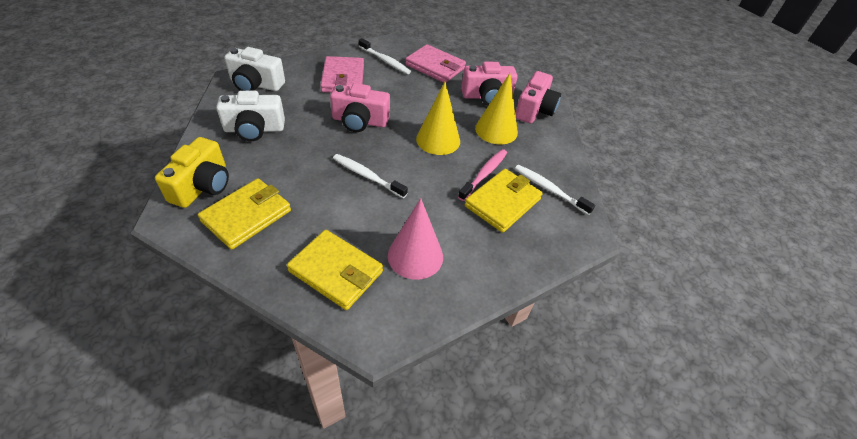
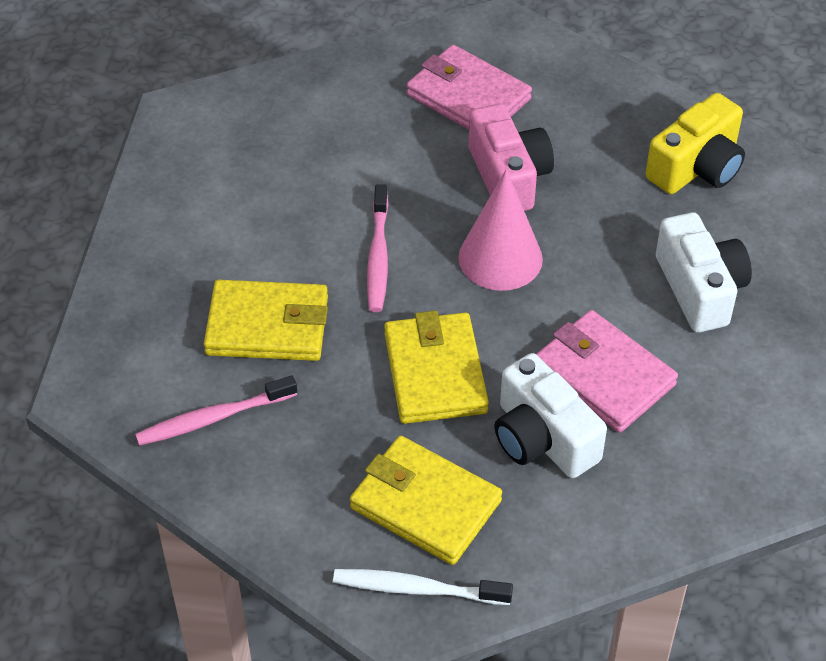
pink camera: 3 -> 1
pink toothbrush: 1 -> 2
white toothbrush: 3 -> 1
yellow cone: 2 -> 0

